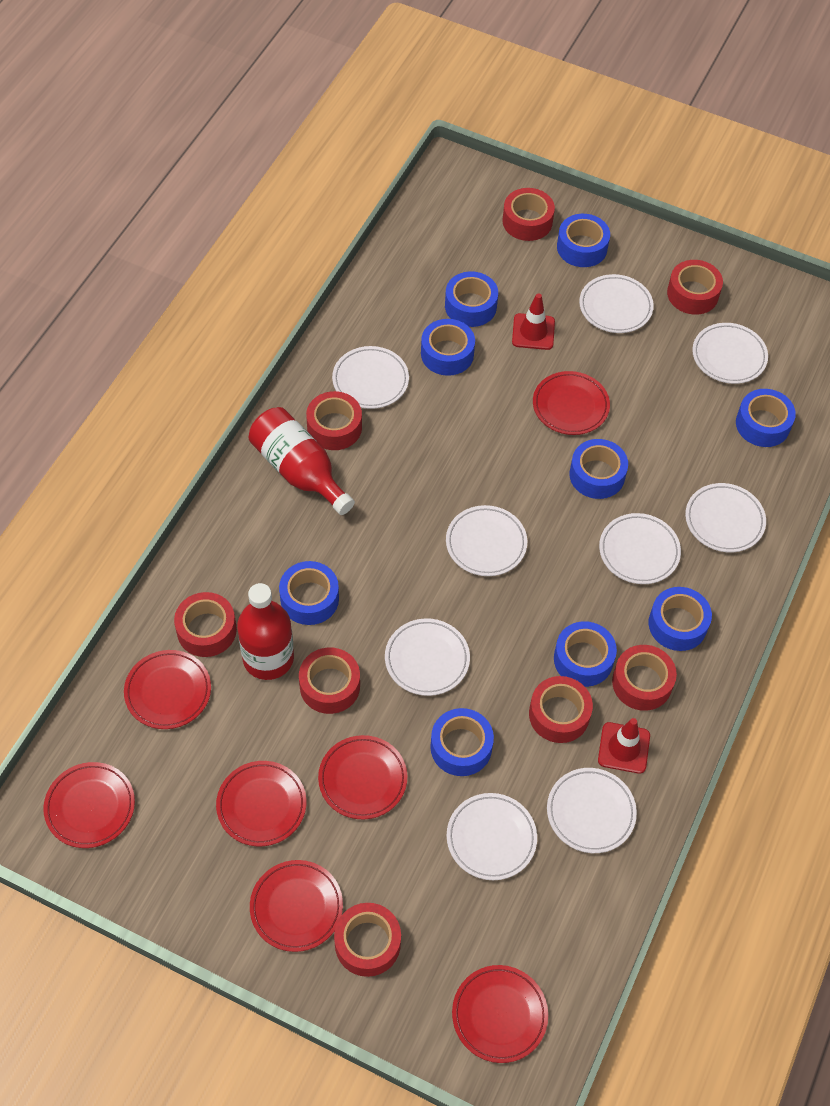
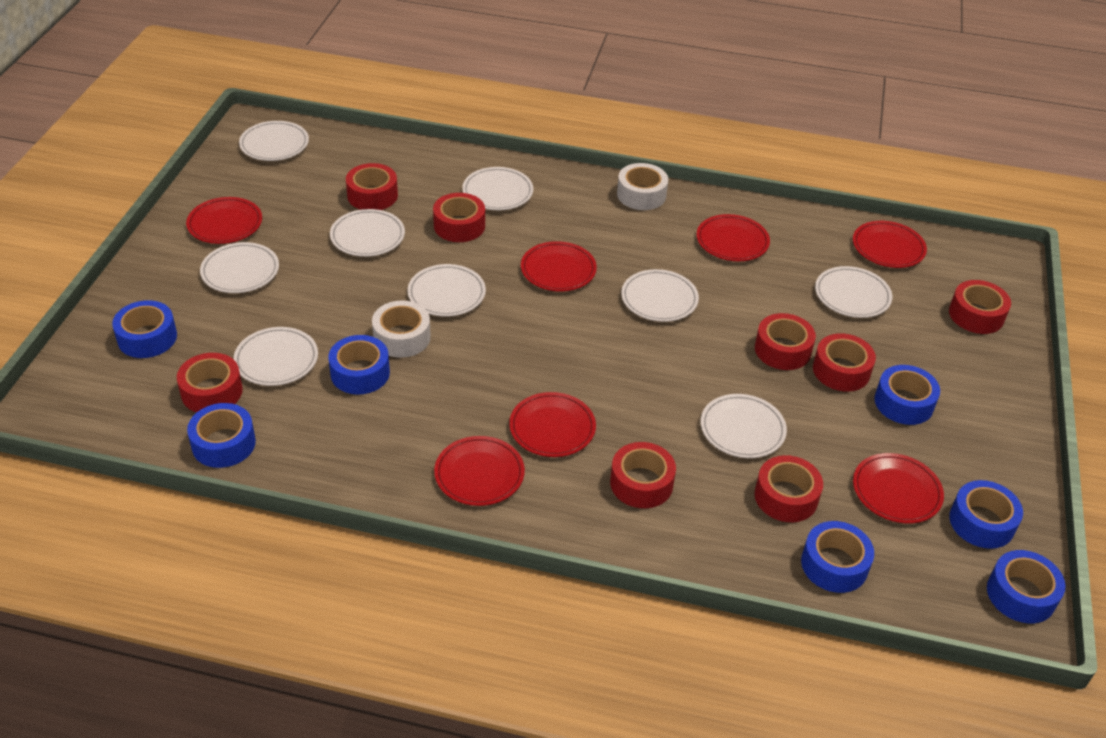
blue tape: 9 -> 7
red bottle: 2 -> 0
red traffic cone: 2 -> 0
white tape: 0 -> 2

